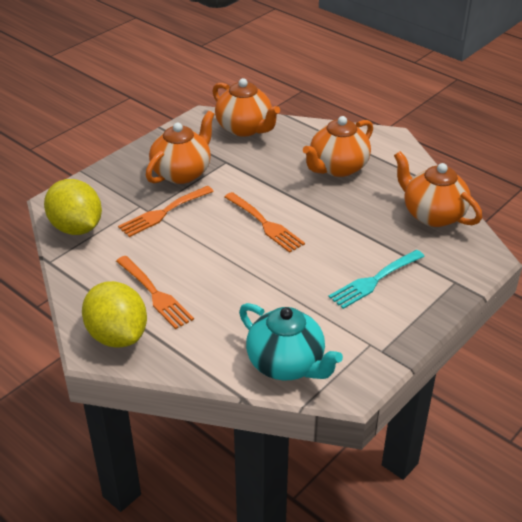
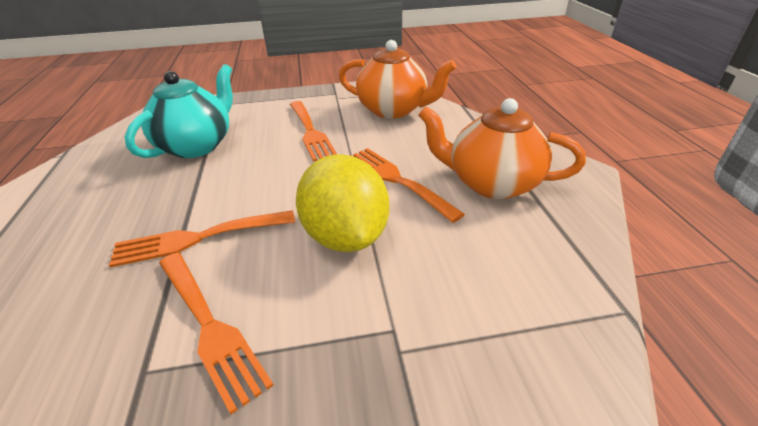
orange fork: 3 -> 4
orange teapot: 4 -> 2
turquoise fork: 1 -> 0
yellow lemon: 2 -> 1

